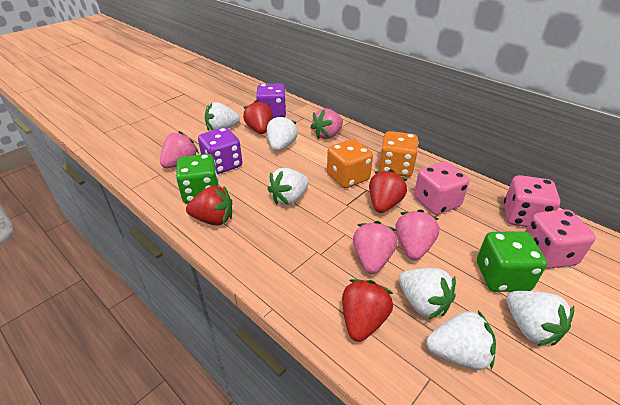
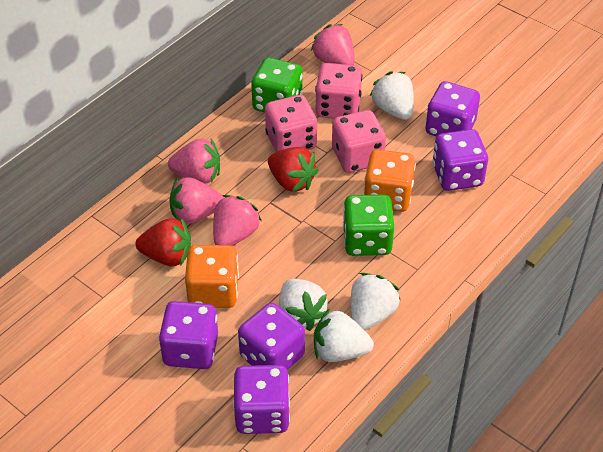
purple dice: 2 -> 5
red strawberry: 4 -> 2
white strawberry: 6 -> 4

